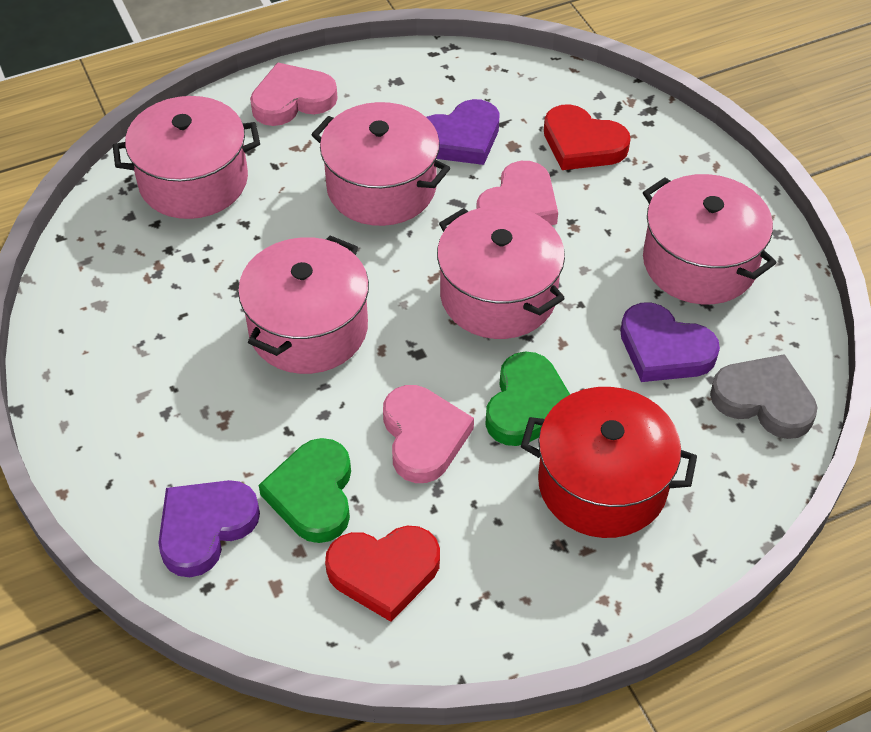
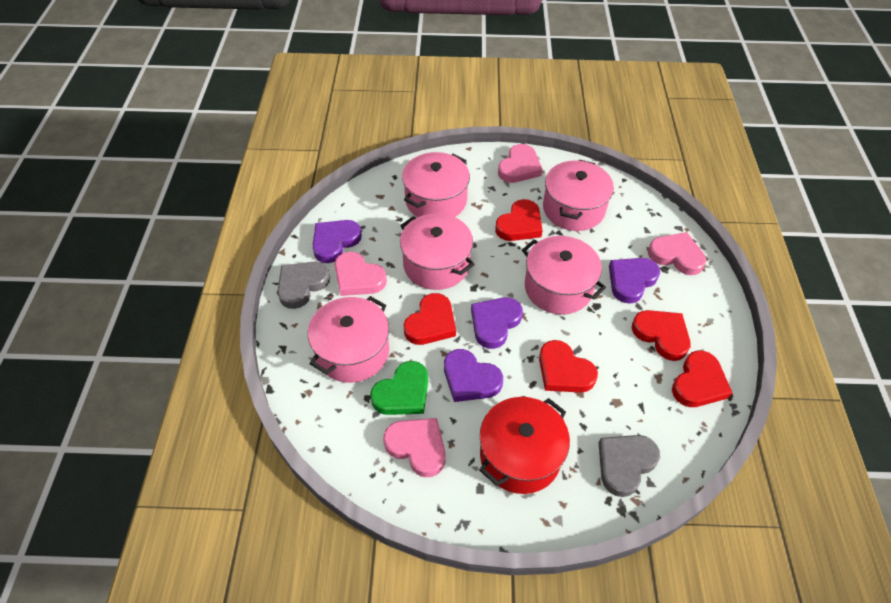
green heart: 2 -> 1
grey heart: 1 -> 2
pink heart: 3 -> 4
purple heart: 3 -> 4
red heart: 2 -> 5

